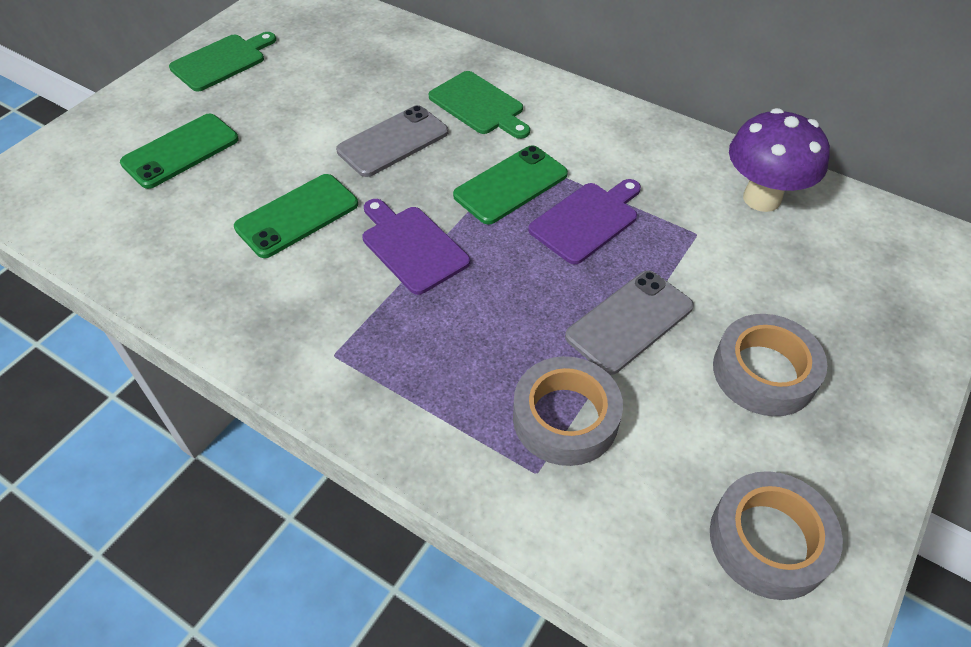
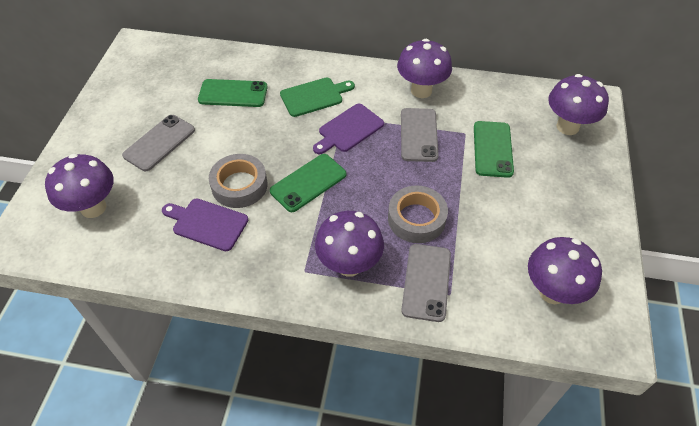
green cutting board: 2 -> 1
grey phone: 2 -> 3
grey tape: 3 -> 2
purple mushroom: 1 -> 5

